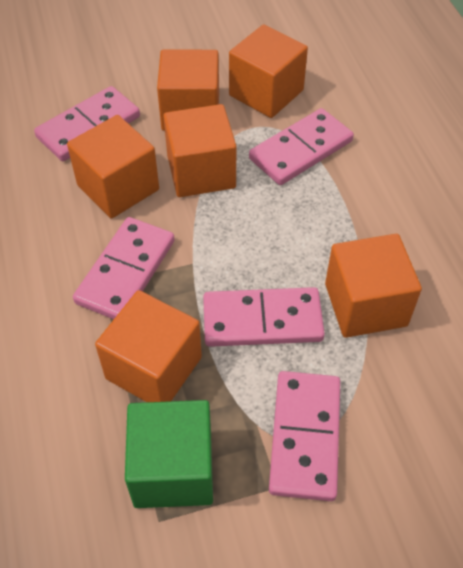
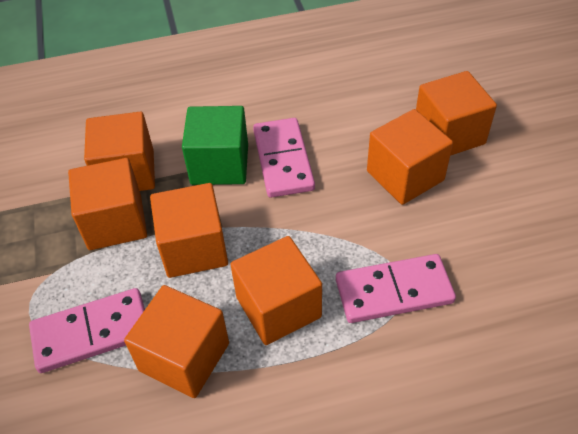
orange cube: 6 -> 7
pink domino: 5 -> 3

